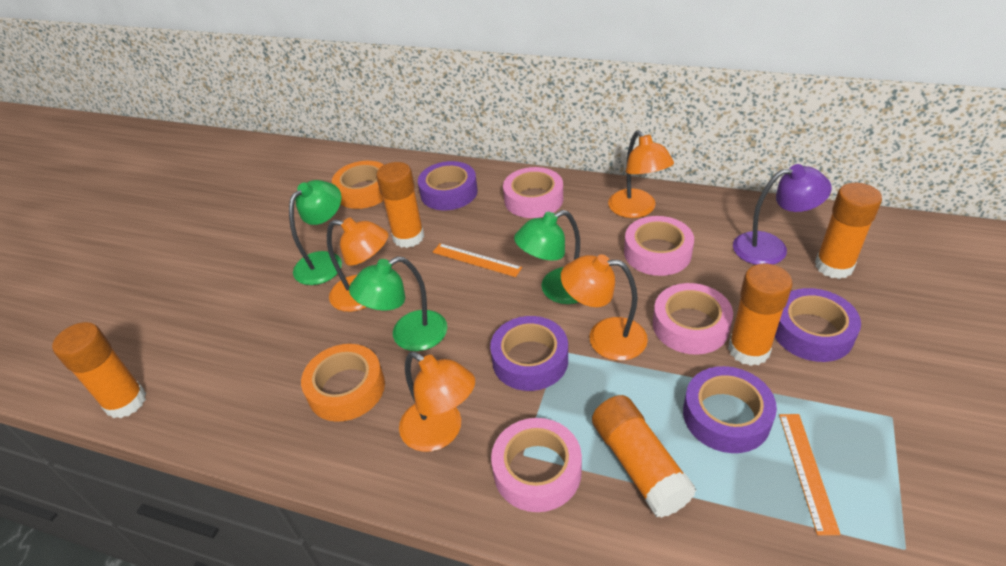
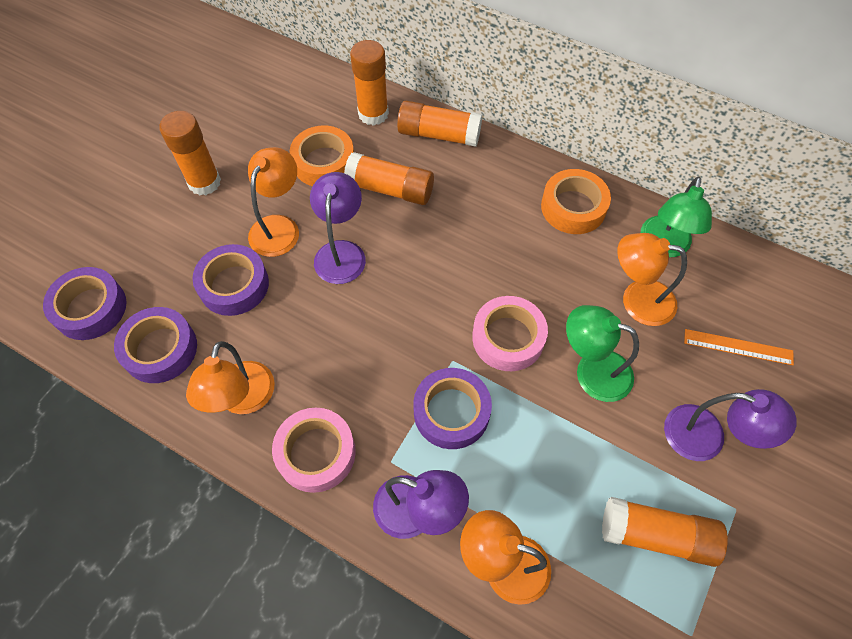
green lamp: 3 -> 2
orange ruler: 2 -> 1
pink tape: 4 -> 2
purple lamp: 1 -> 3

